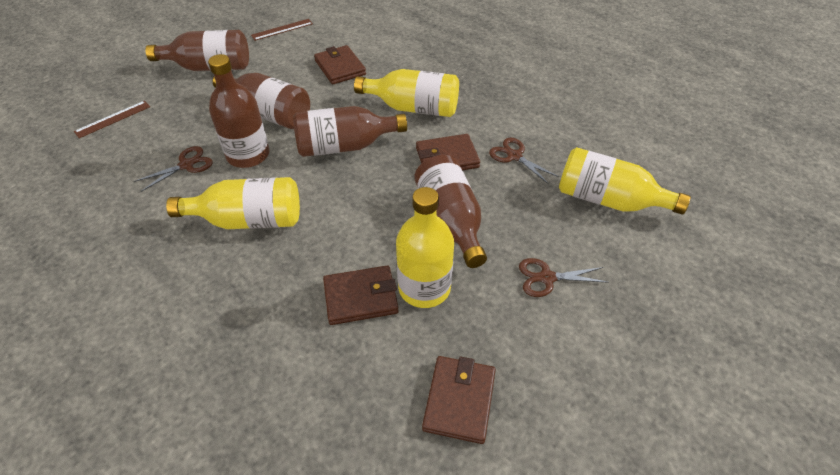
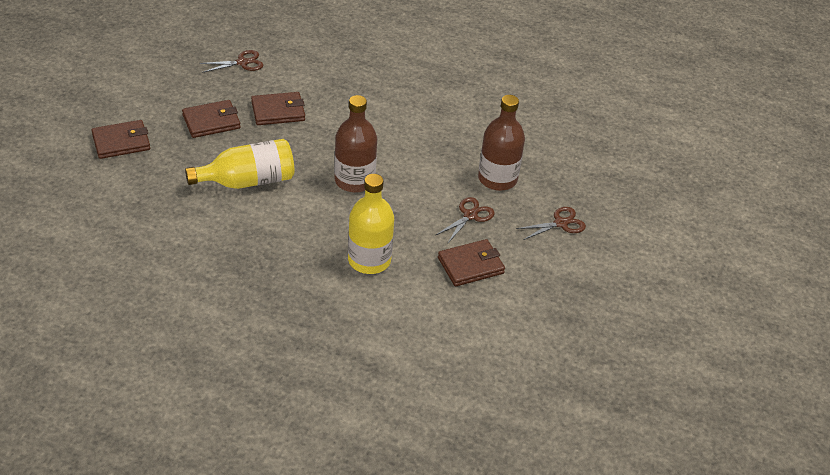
brown bottle: 5 -> 2
brown ruler: 2 -> 0
yellow bottle: 4 -> 2

